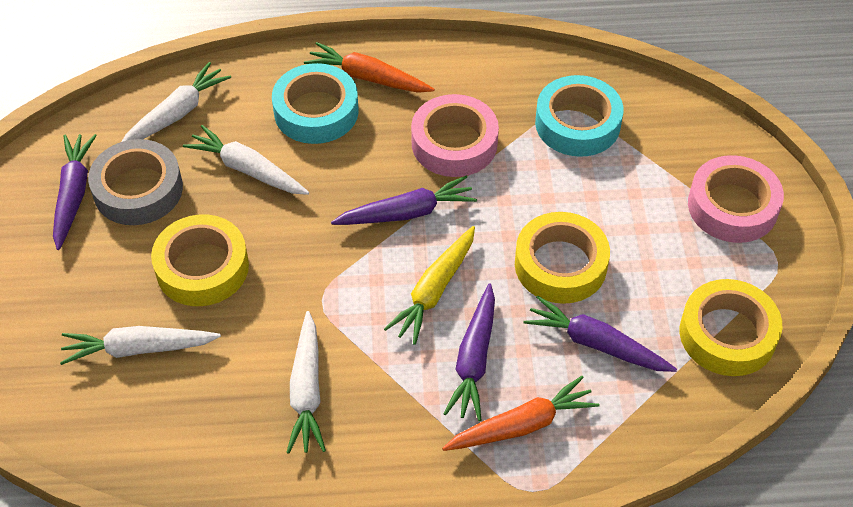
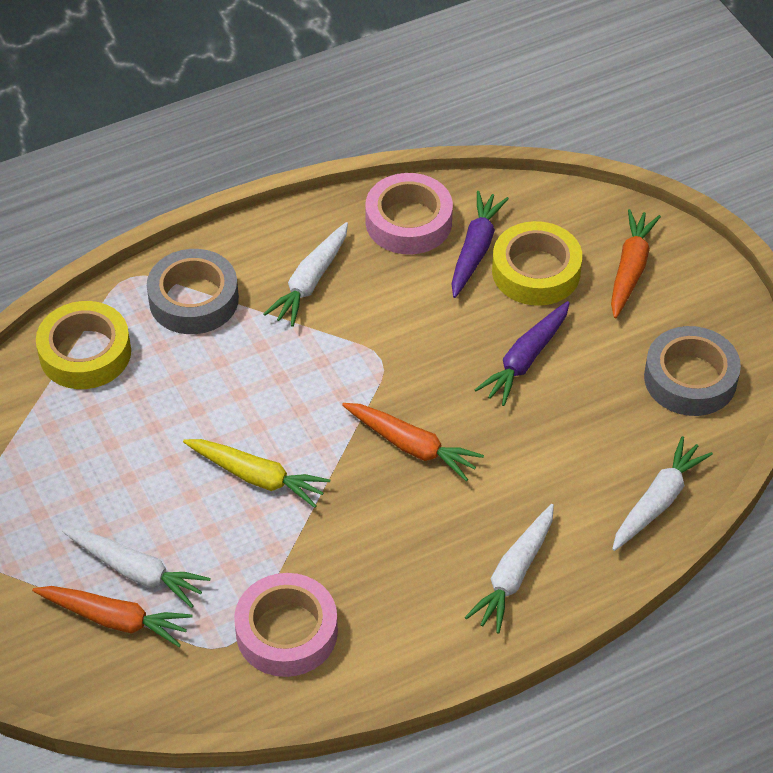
grey tape: 1 -> 2
orange carrot: 2 -> 3
purple carrot: 4 -> 2
turquoise tape: 2 -> 0
yellow tape: 3 -> 2

